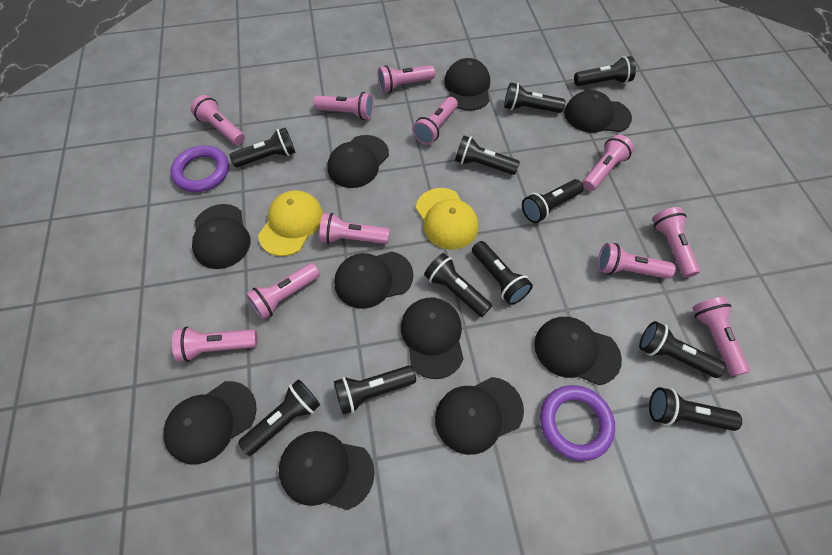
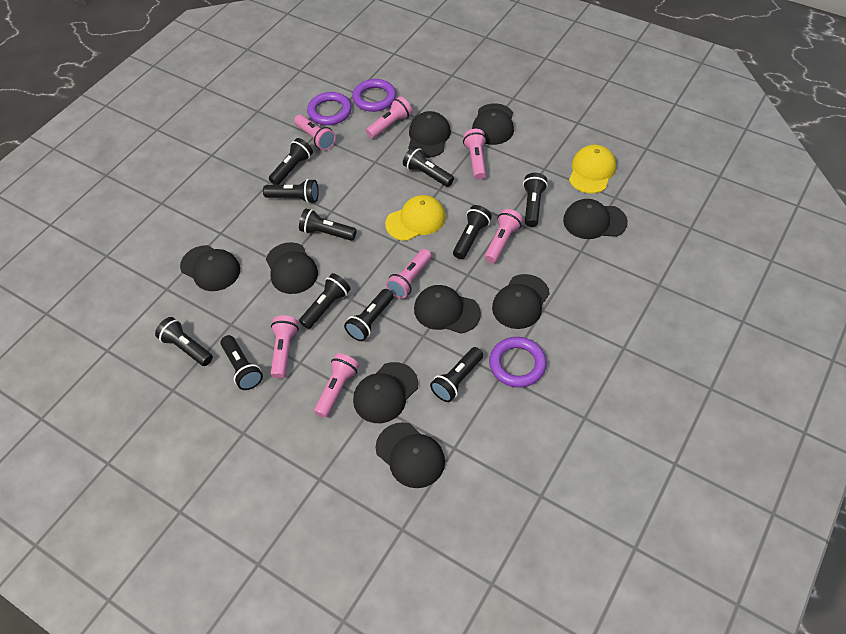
black cap: 10 -> 9
pink flashlight: 11 -> 7
purple ring: 2 -> 3

